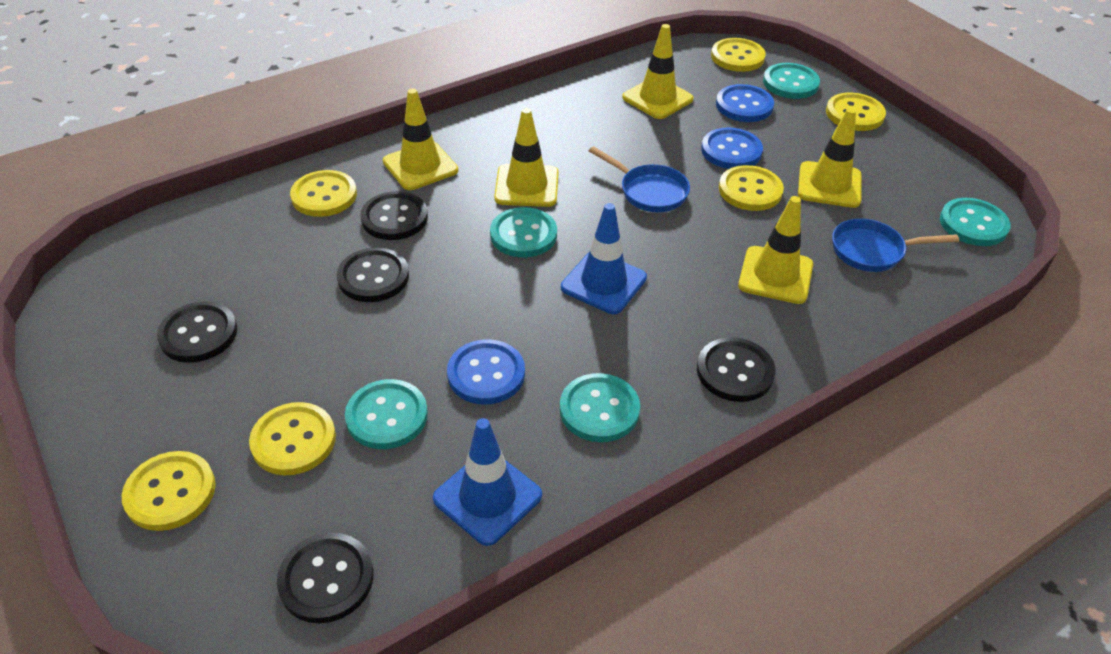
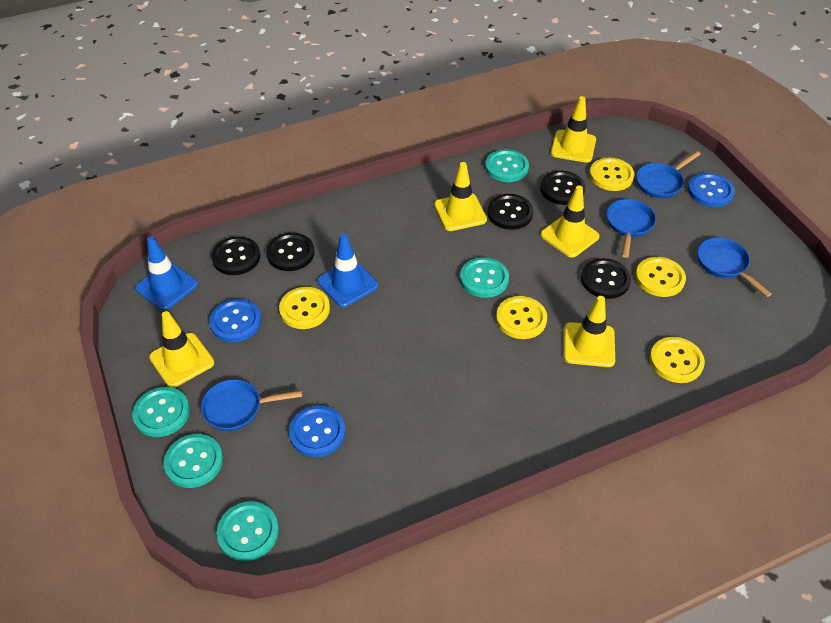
blue pan: 2 -> 4
yellow button: 6 -> 5

